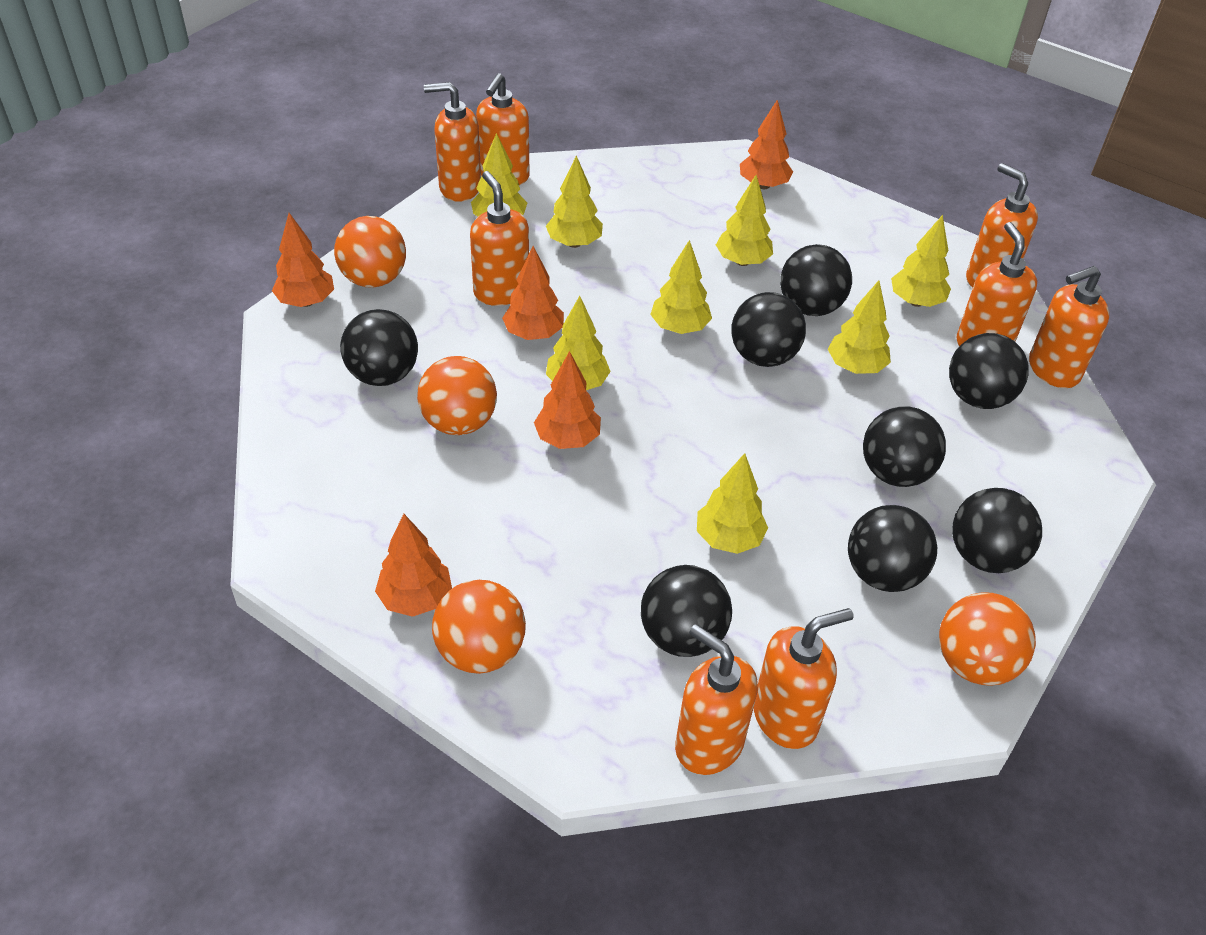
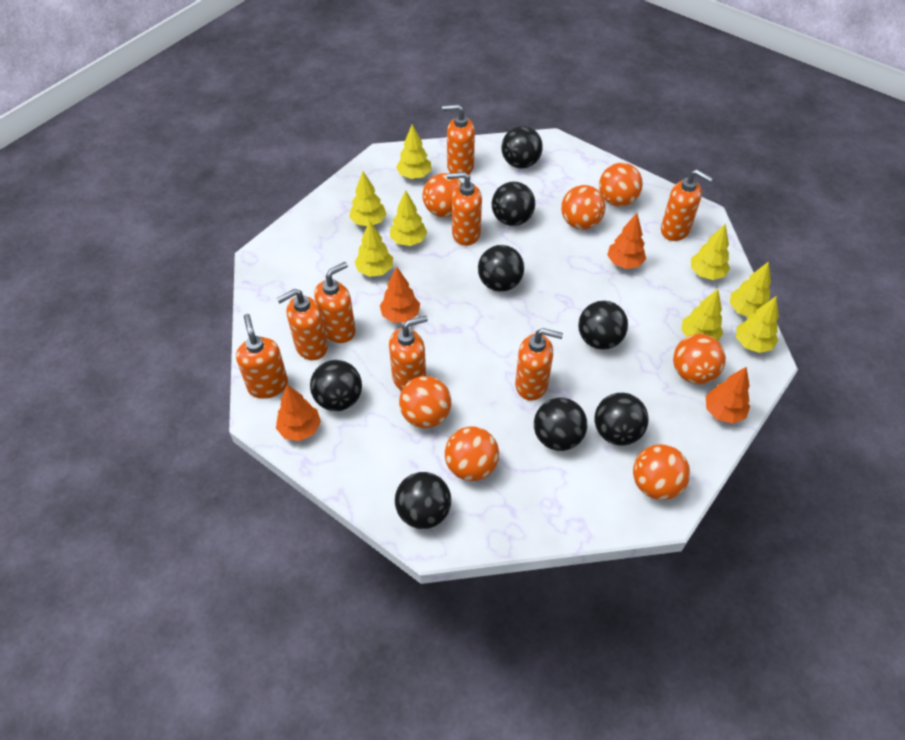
orange ball: 4 -> 7
orange tree: 5 -> 4

